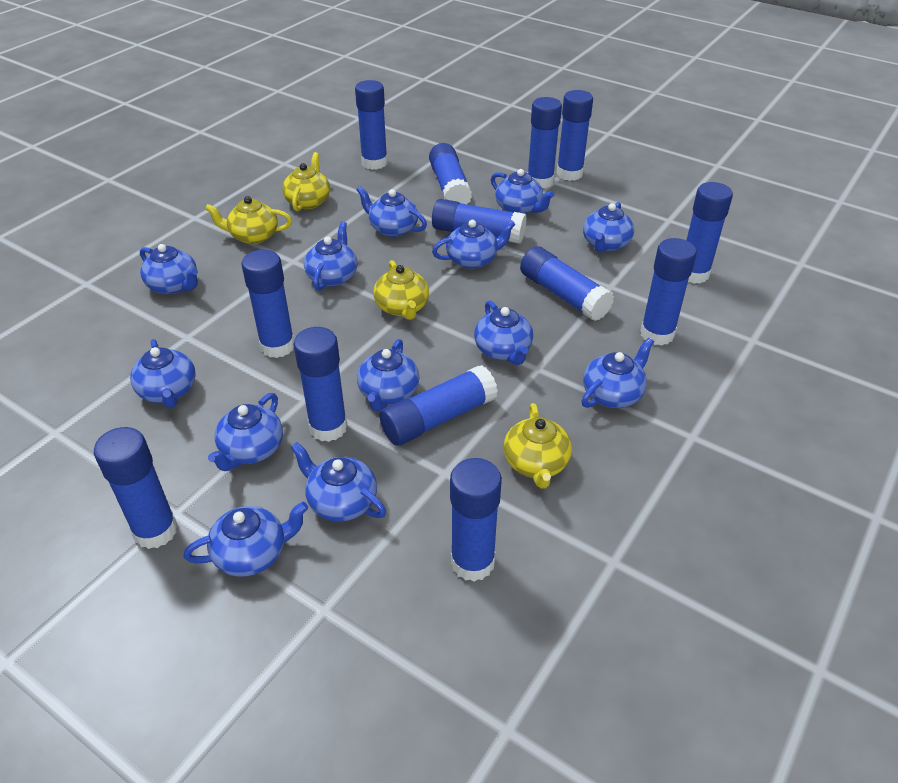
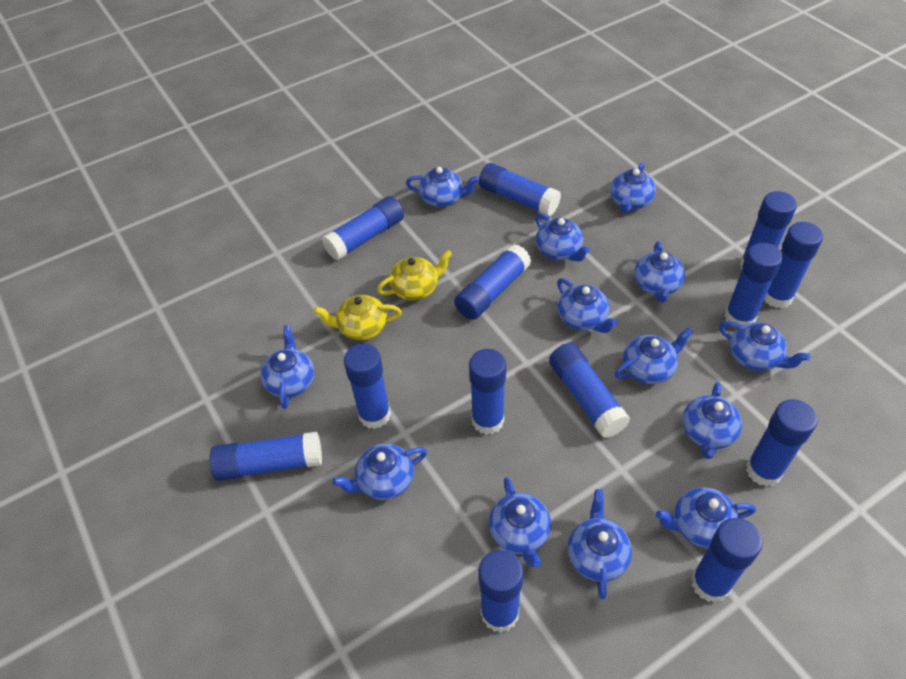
yellow teapot: 4 -> 2

